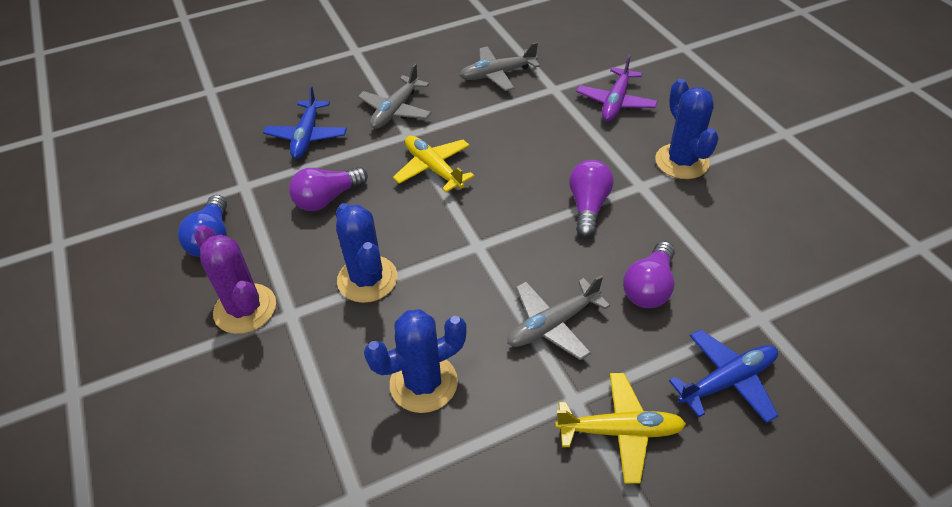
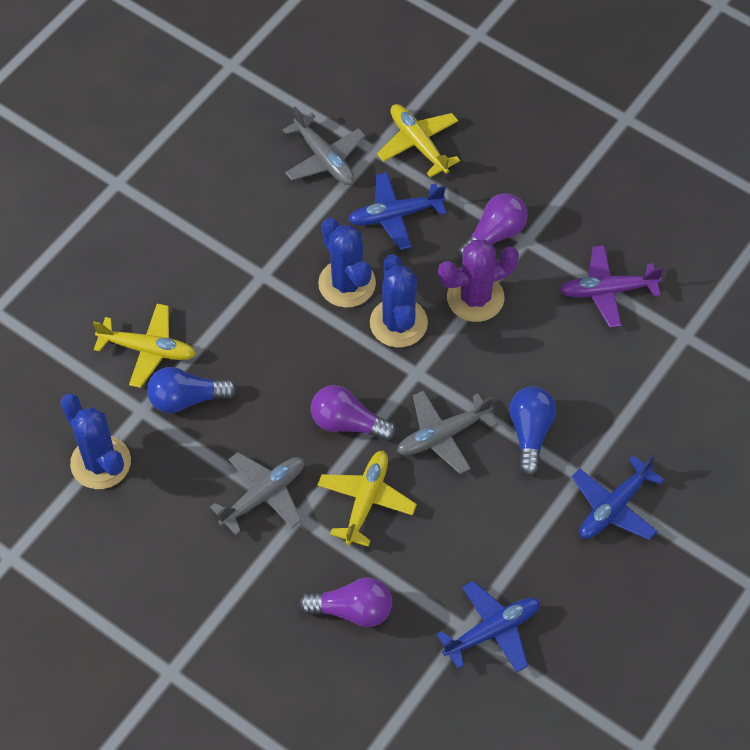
blue light bulb: 1 -> 2
blue plane: 2 -> 3
yellow plane: 2 -> 3

